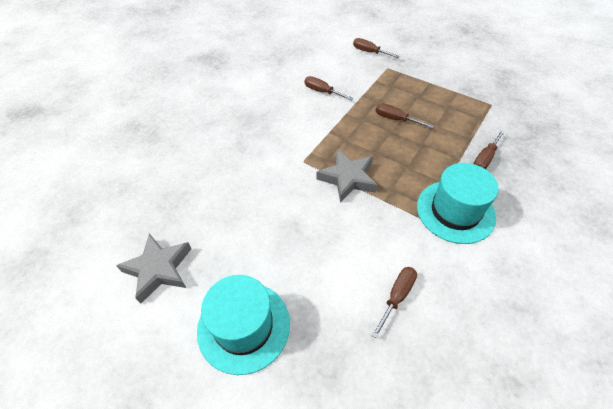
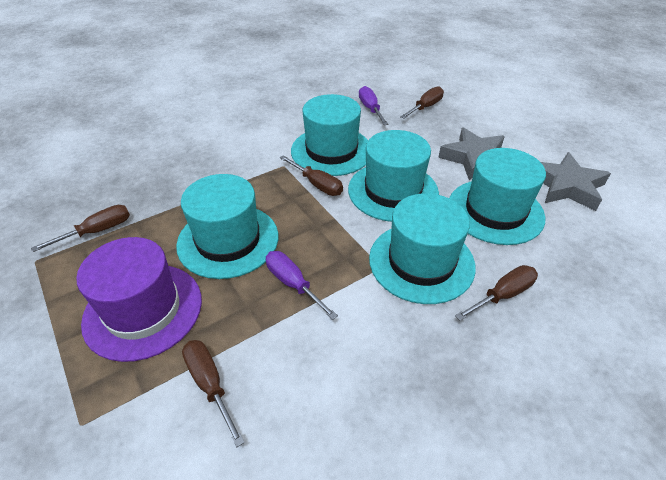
purple hat: 0 -> 1
purple screwdriver: 0 -> 2
turquoise hat: 2 -> 5

